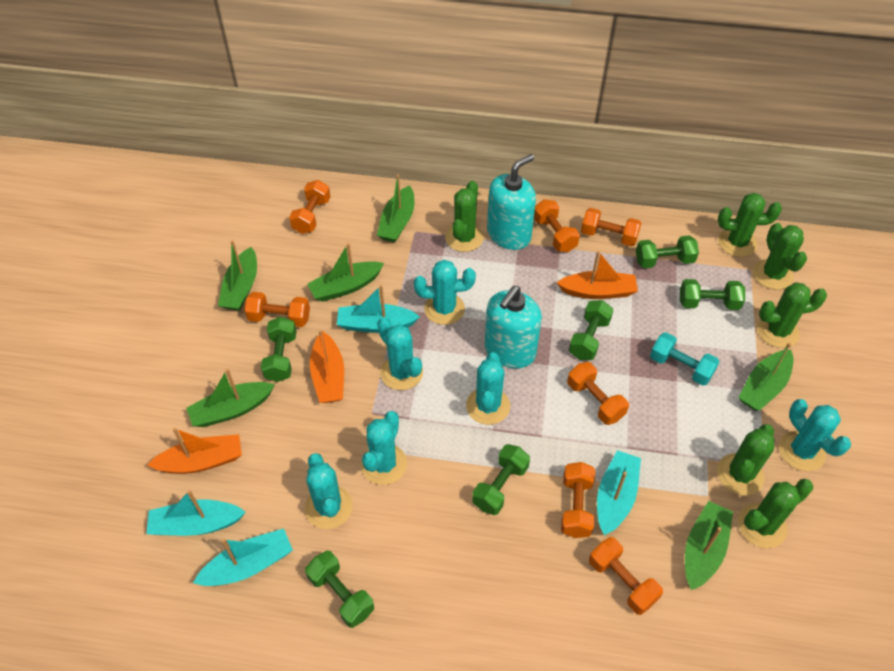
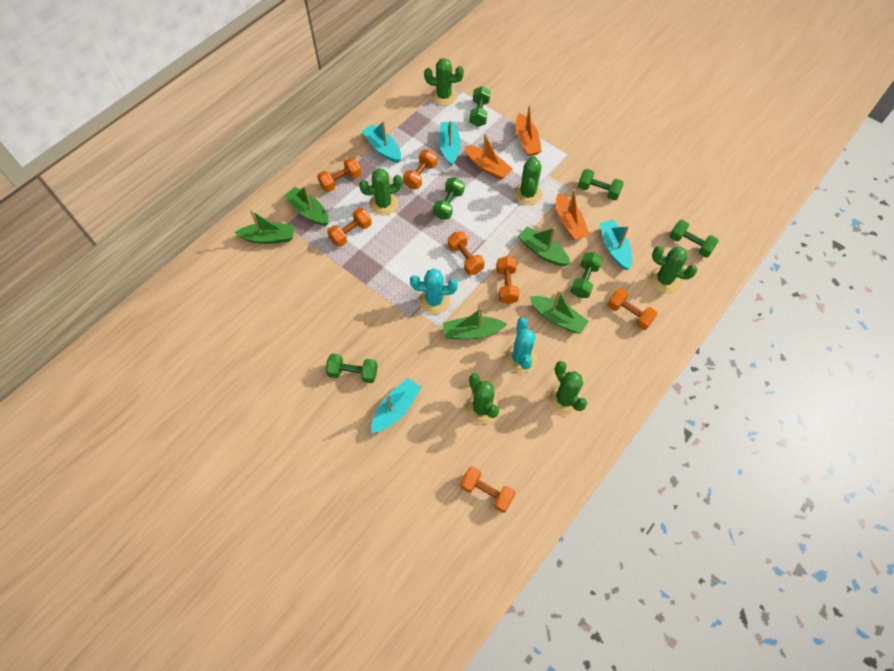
green boat: 6 -> 5
turquoise cactus: 6 -> 2
turquoise dumbbell: 1 -> 0
turquoise soap dispenser: 2 -> 0

